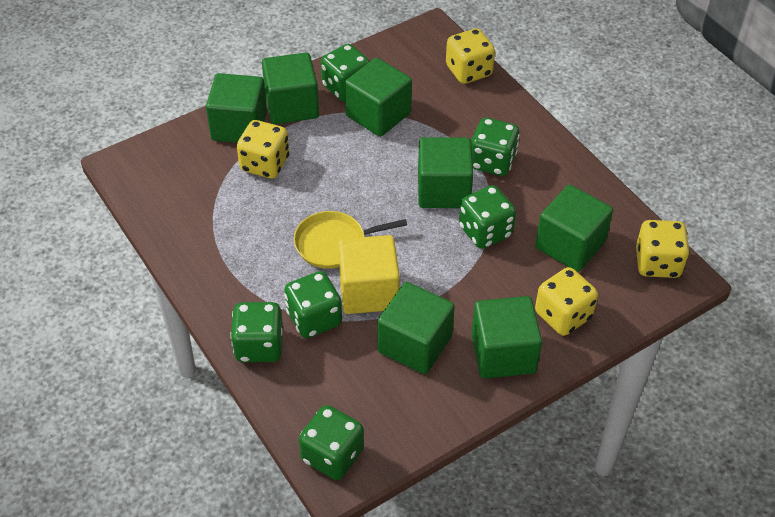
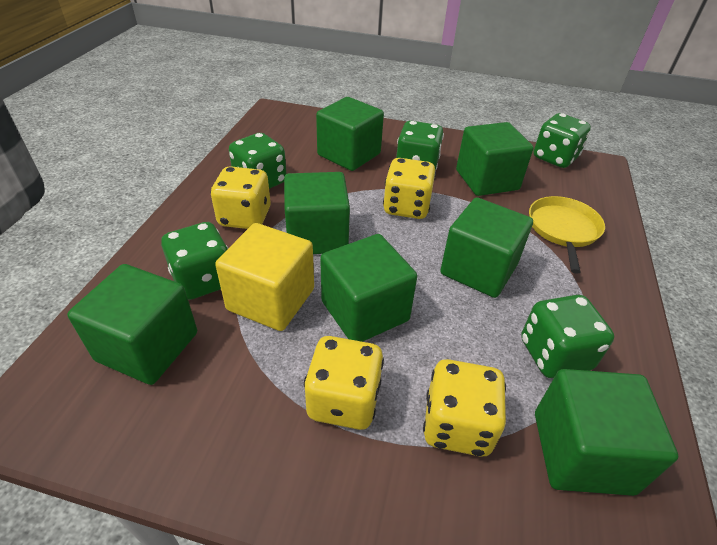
green dice: 6 -> 5

